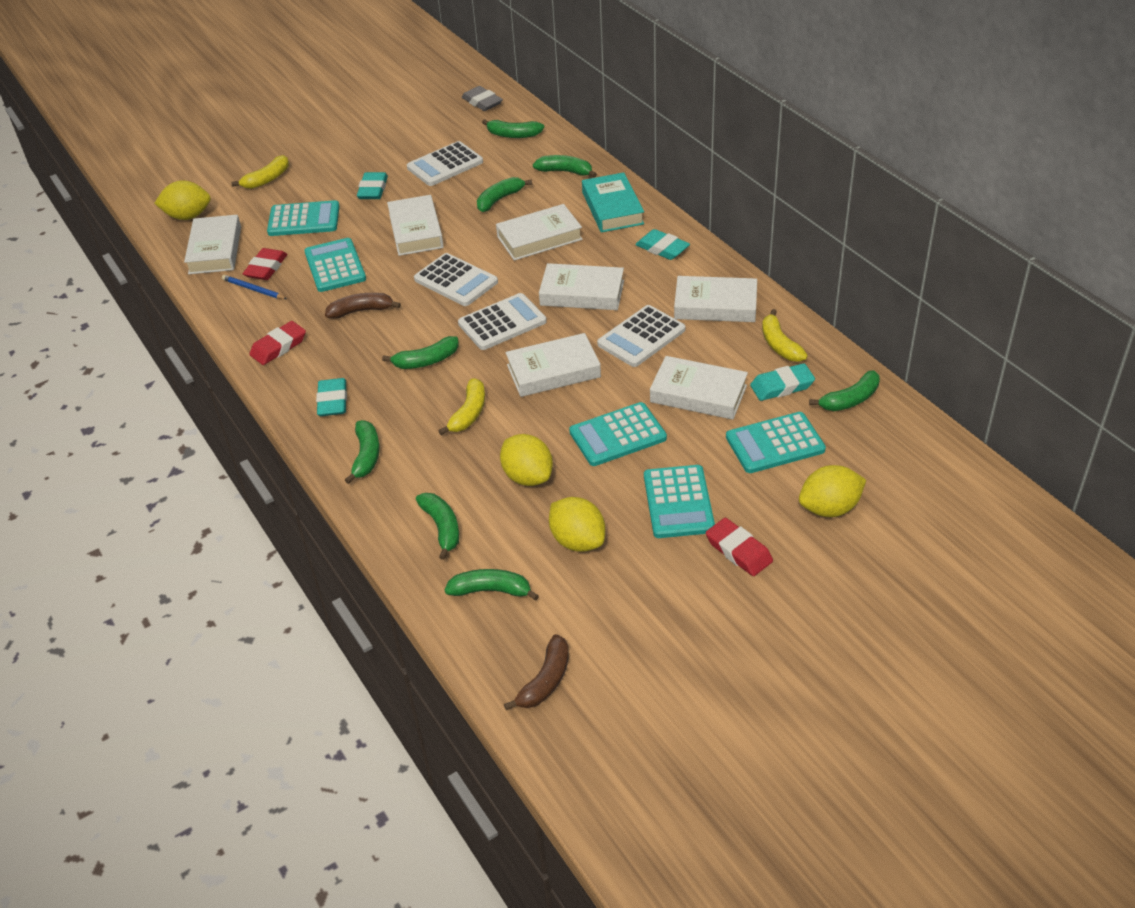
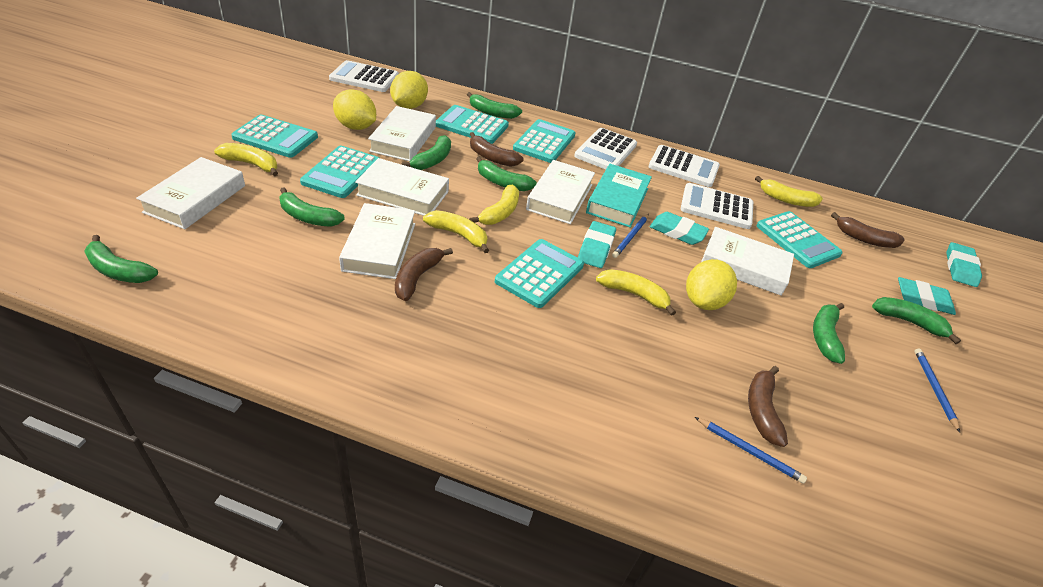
blue pencil: 1 -> 3
brown banana: 2 -> 4
green banana: 8 -> 7
grey eraser: 1 -> 0
red eraser: 3 -> 0
turquoise calculator: 5 -> 6
white book: 7 -> 6
yellow banana: 3 -> 5
yellow lemon: 4 -> 3

